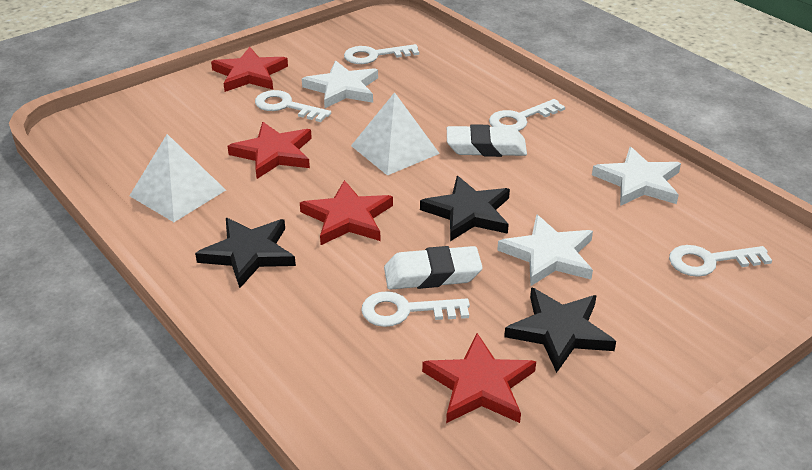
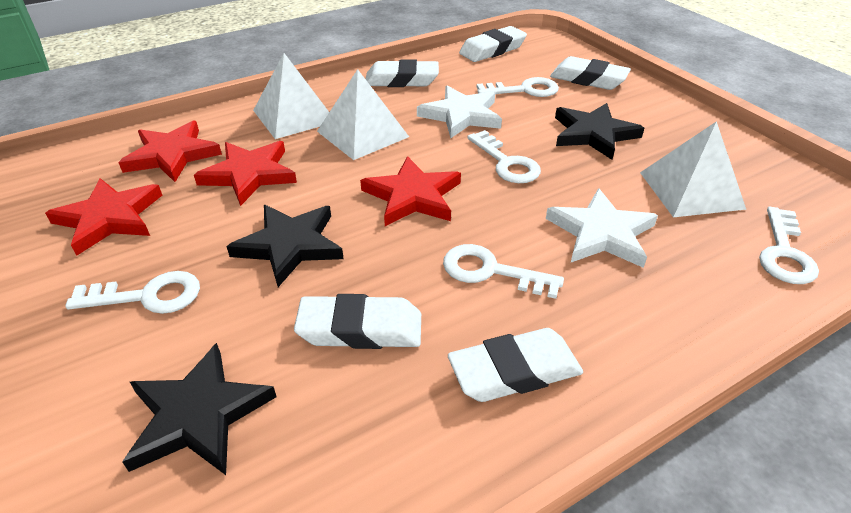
white eraser: 2 -> 5
white pyramid: 2 -> 3
white star: 3 -> 2

